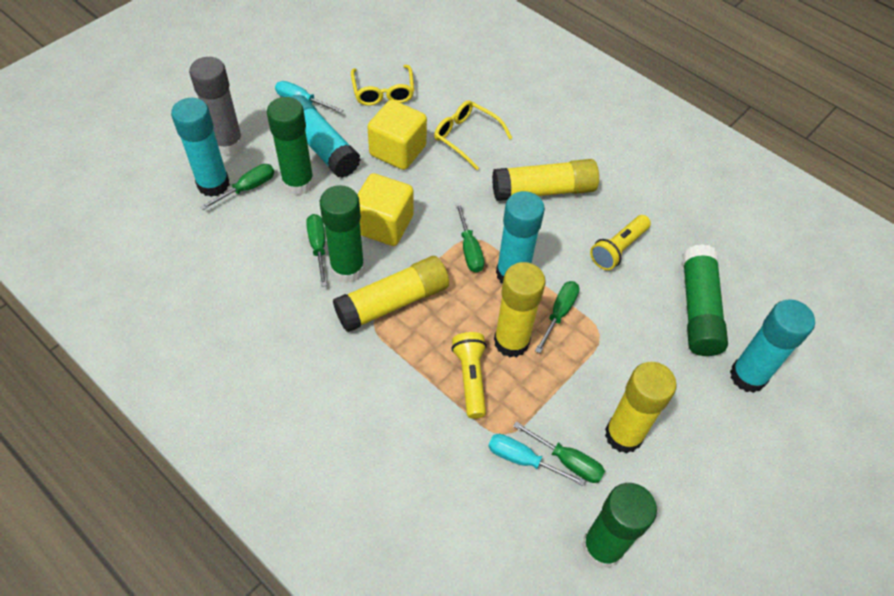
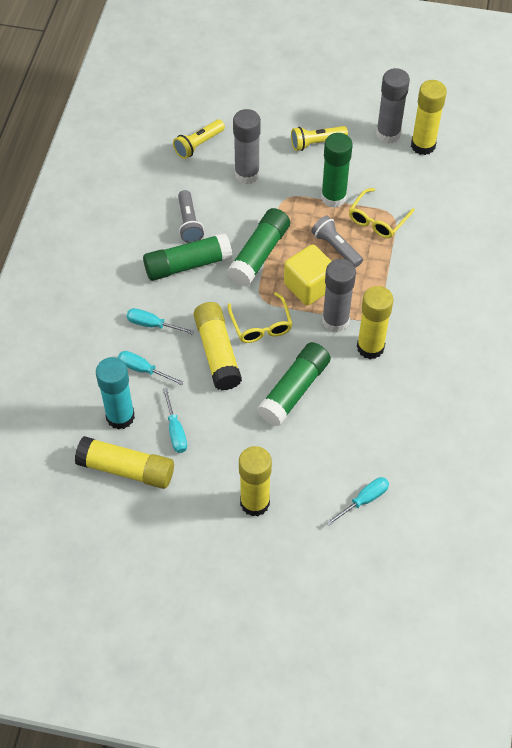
green screwdriver: 5 -> 0
grey flashlight: 0 -> 2
grey glue stick: 1 -> 3
turquoise glue stick: 4 -> 1
turquoise screwdriver: 2 -> 4
yellow cube: 2 -> 1
yellow glue stick: 4 -> 5

